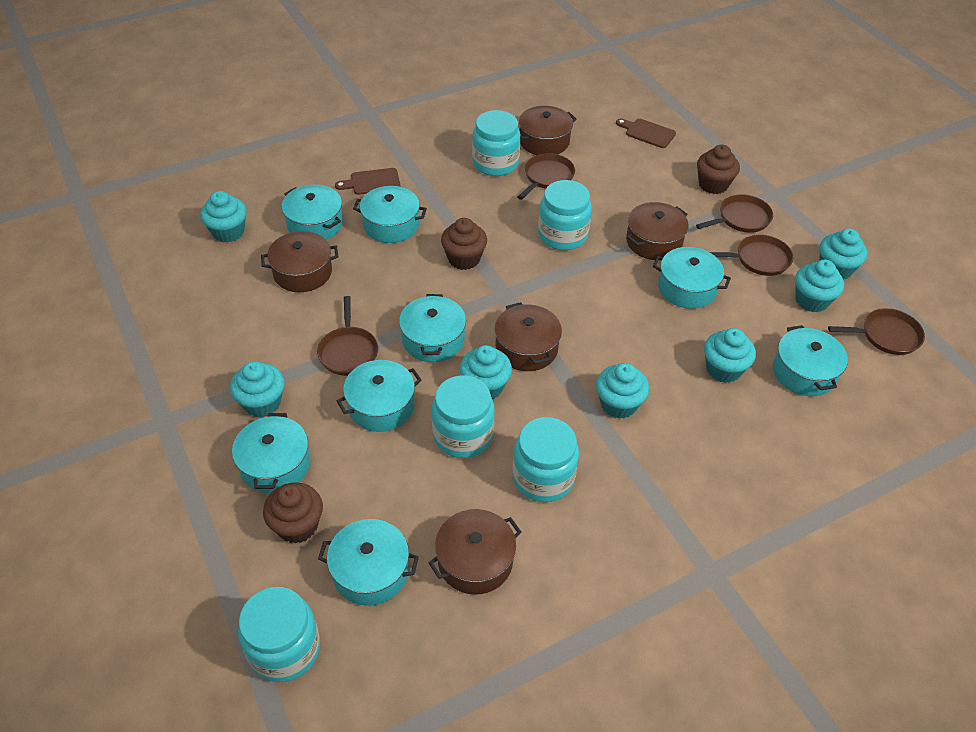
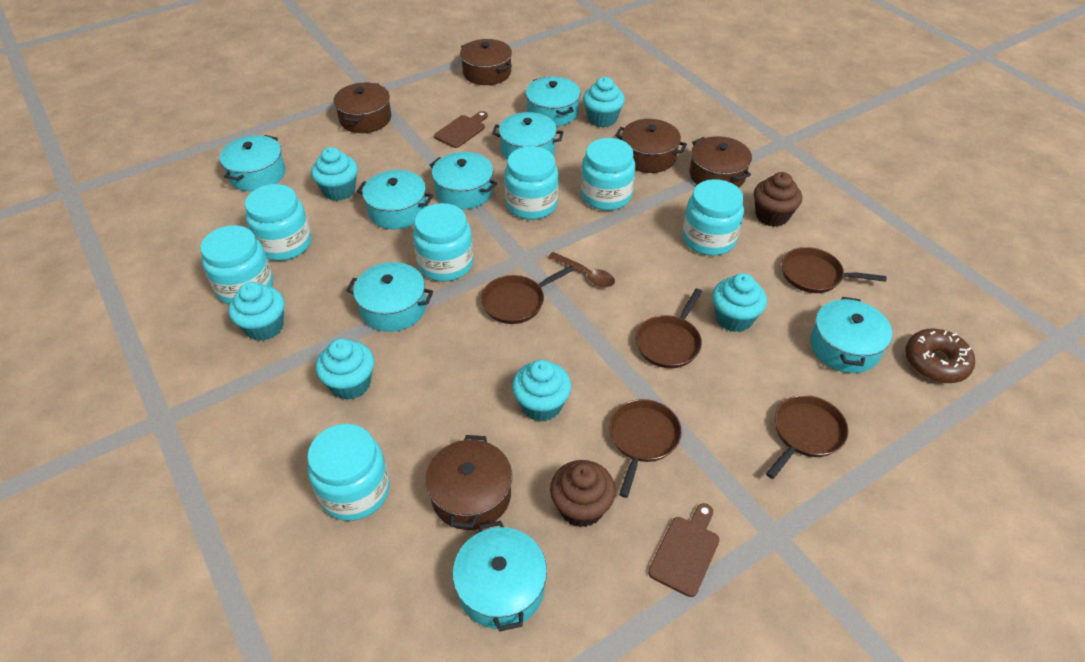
brown cupcake: 3 -> 2
brown donut: 0 -> 1
brown spoon: 0 -> 1
turquoise cupcake: 7 -> 6
turquoise jar: 5 -> 7

